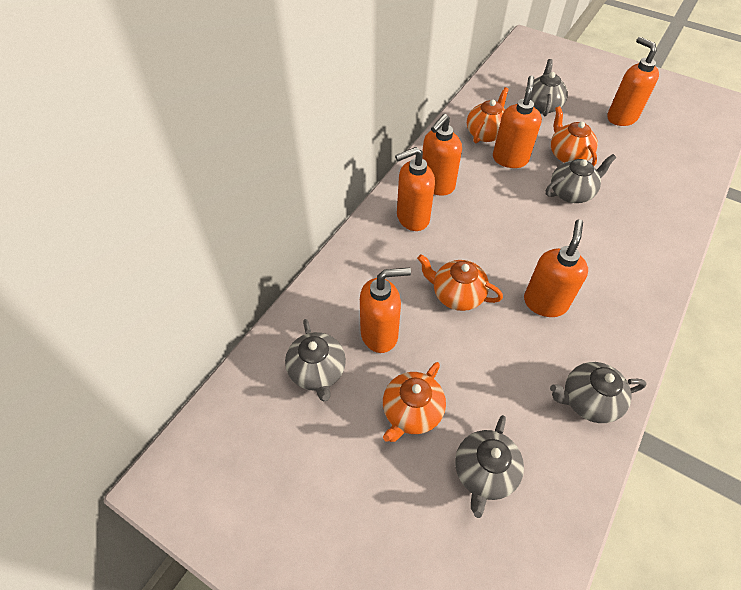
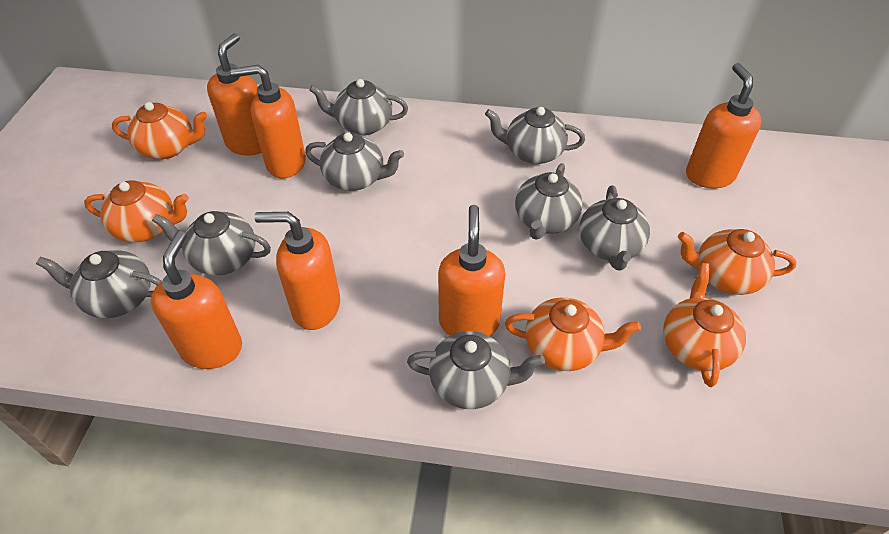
grey teapot: 5 -> 8
orange teapot: 4 -> 5

